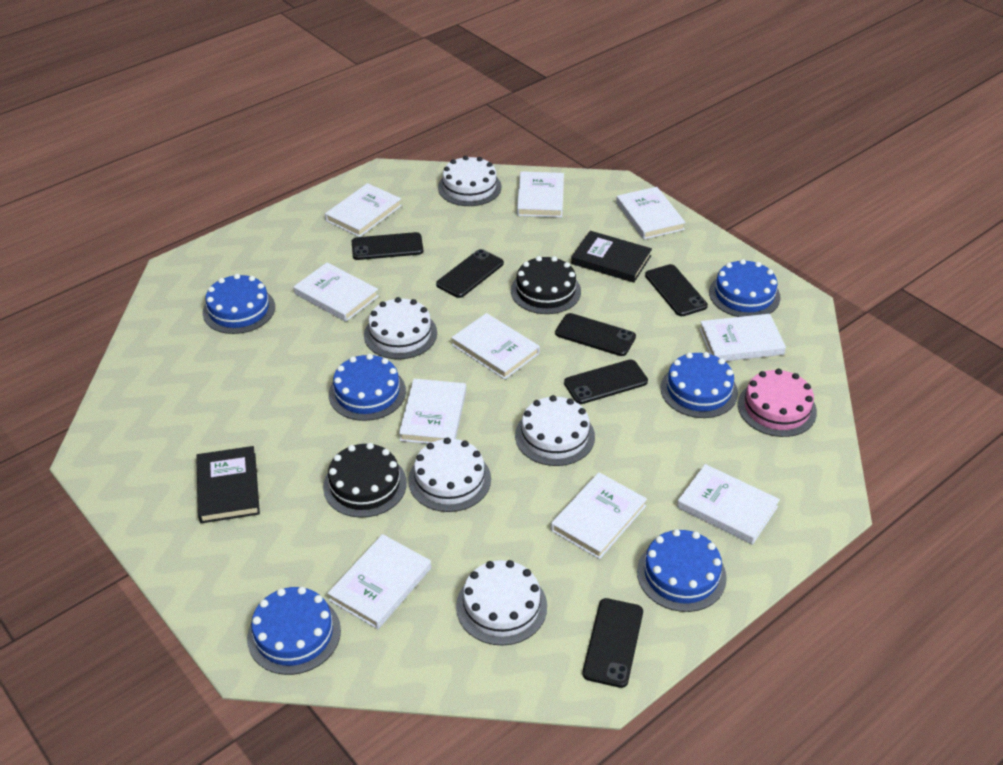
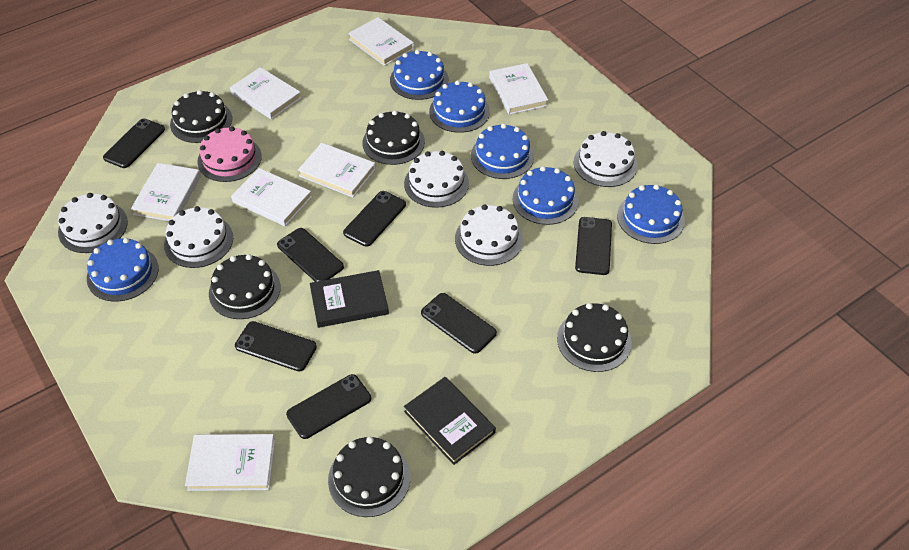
black cake: 2 -> 5
black phone: 6 -> 7
white book: 10 -> 7

